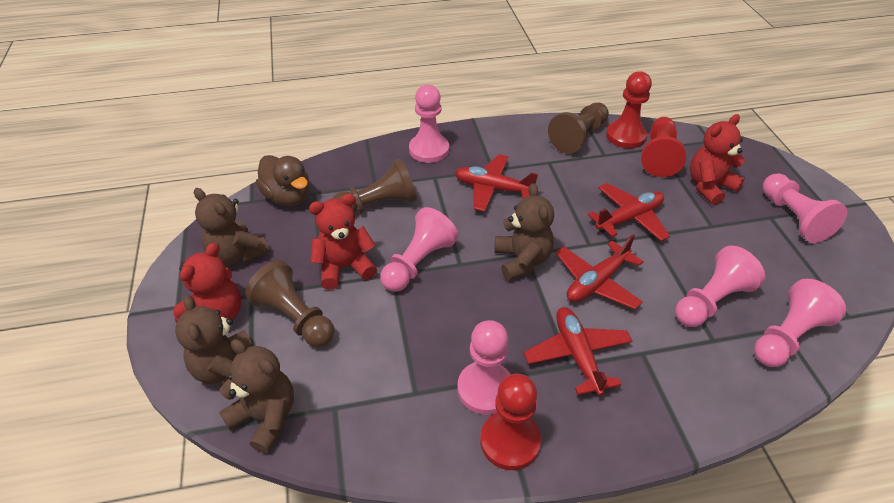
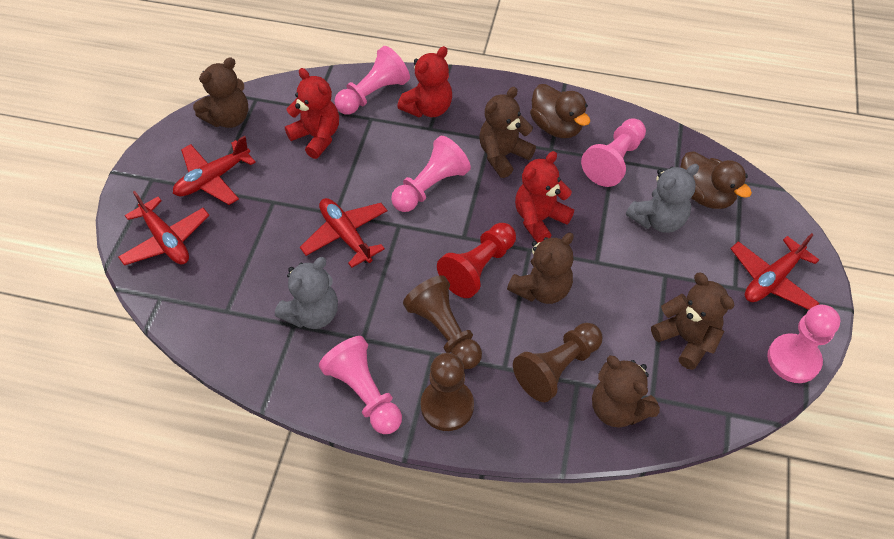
brown duck: 1 -> 2
brown teddy bear: 4 -> 5
grey teddy bear: 0 -> 2
pink pawn: 6 -> 5
red pawn: 3 -> 1

